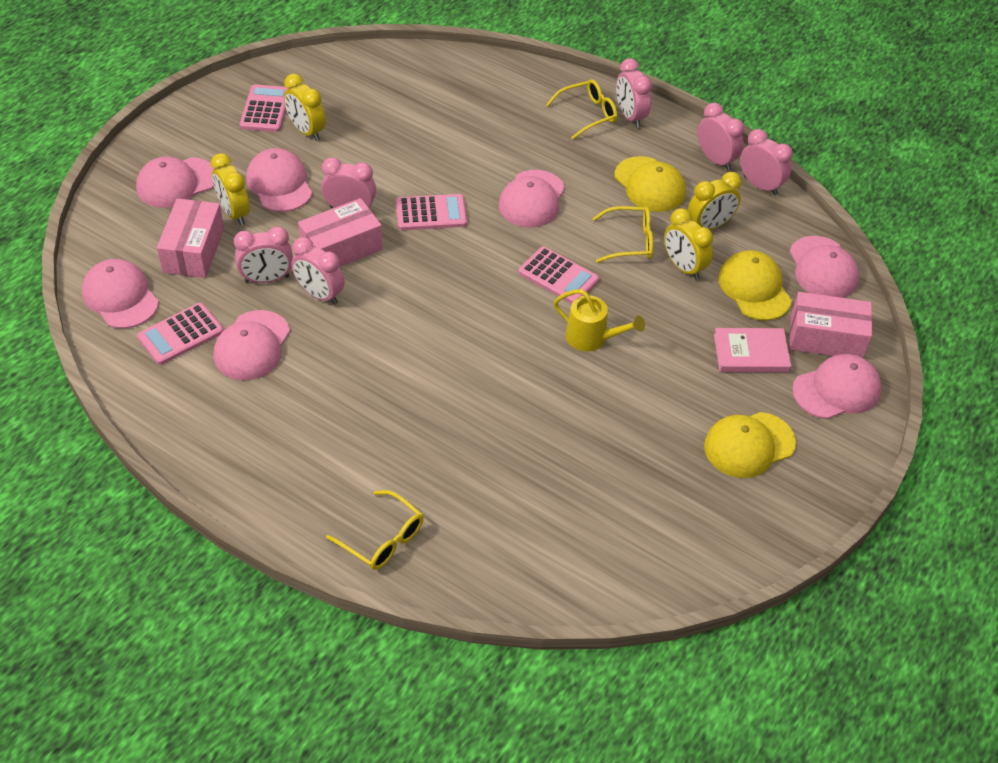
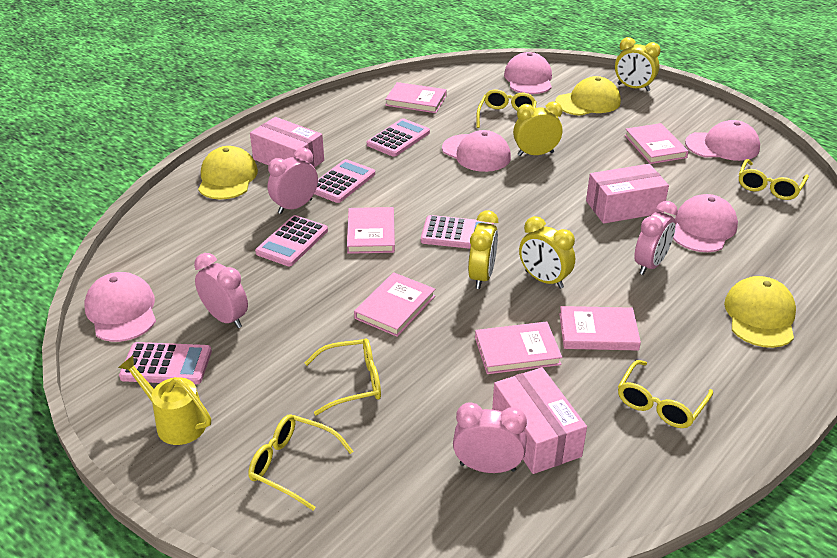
pink book: 1 -> 6
pink calculator: 4 -> 5
pink cap: 7 -> 5
pink clock: 6 -> 4
yellow glasses: 3 -> 5

